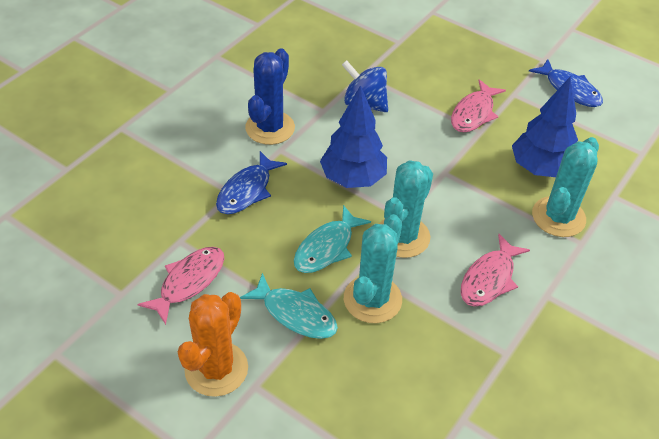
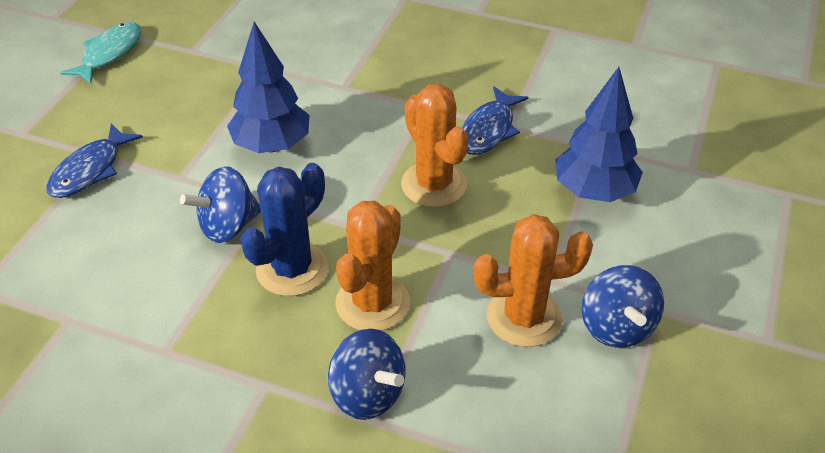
blue spinning top: 1 -> 3
orange cactus: 1 -> 3
pink fish: 3 -> 0
turquoise cactus: 3 -> 0
turquoise fish: 2 -> 1

